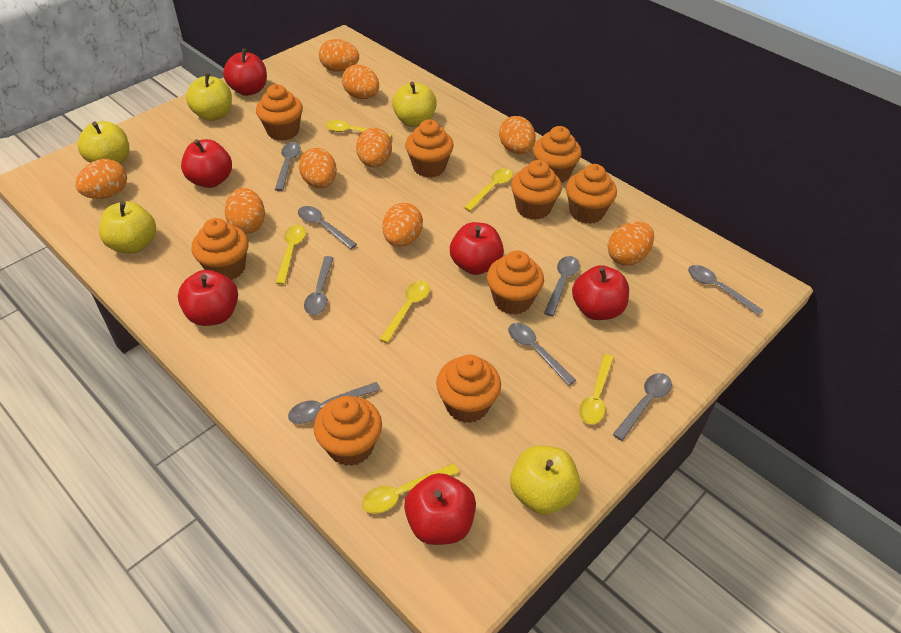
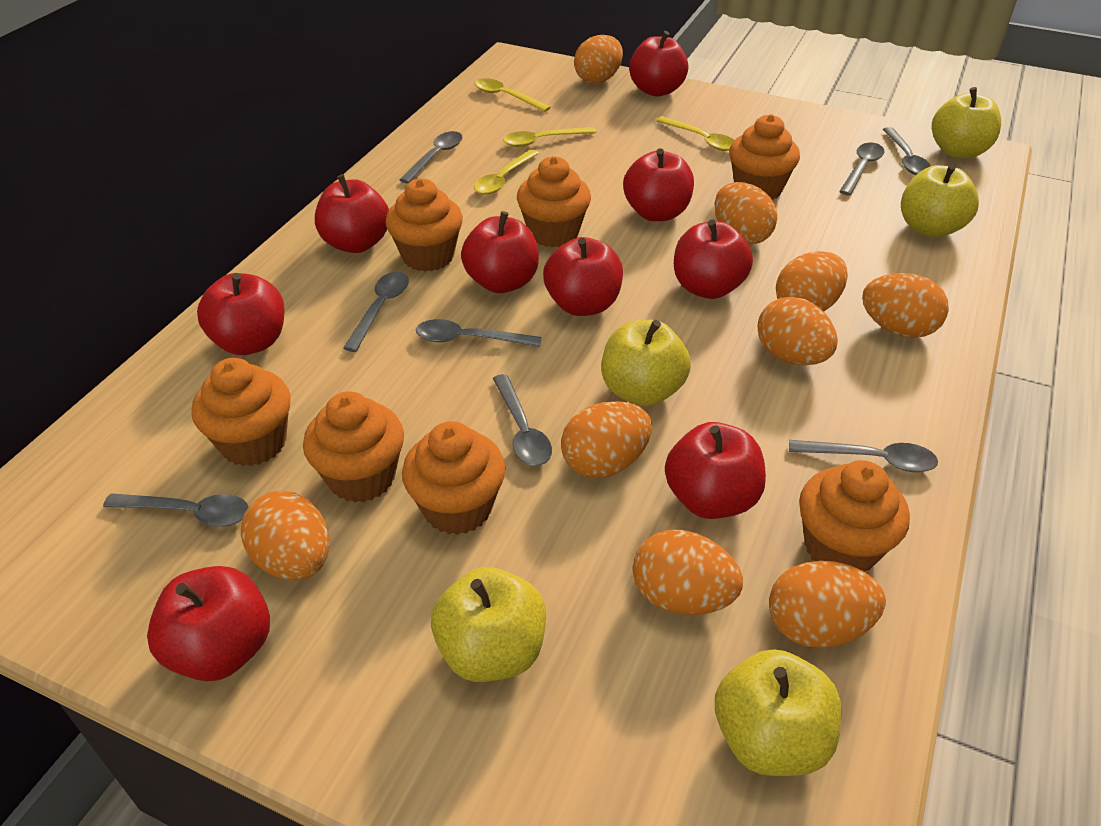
orange cupcake: 9 -> 7
red apple: 6 -> 9
yellow spoon: 6 -> 4

